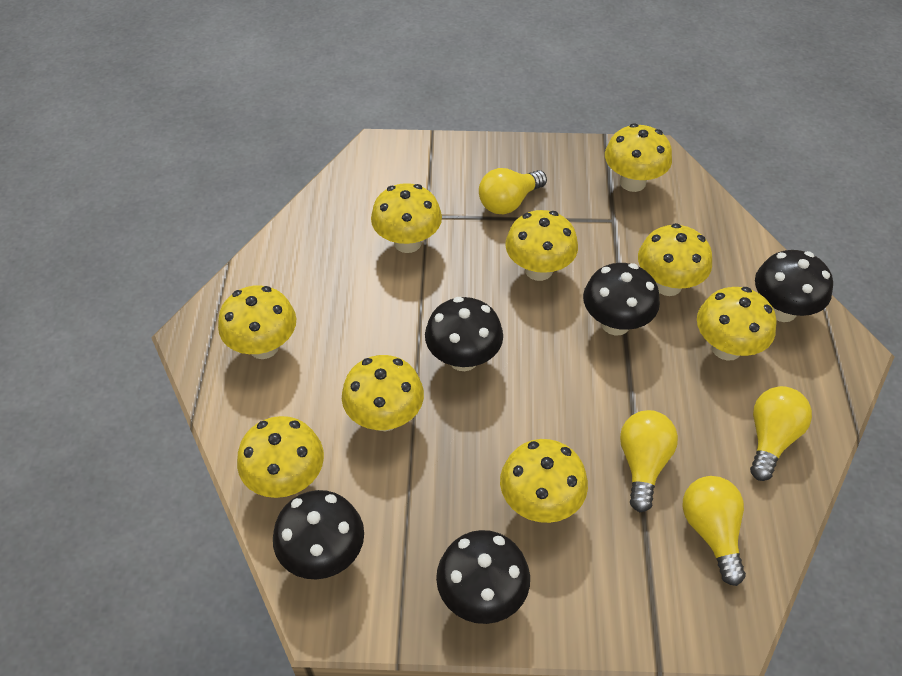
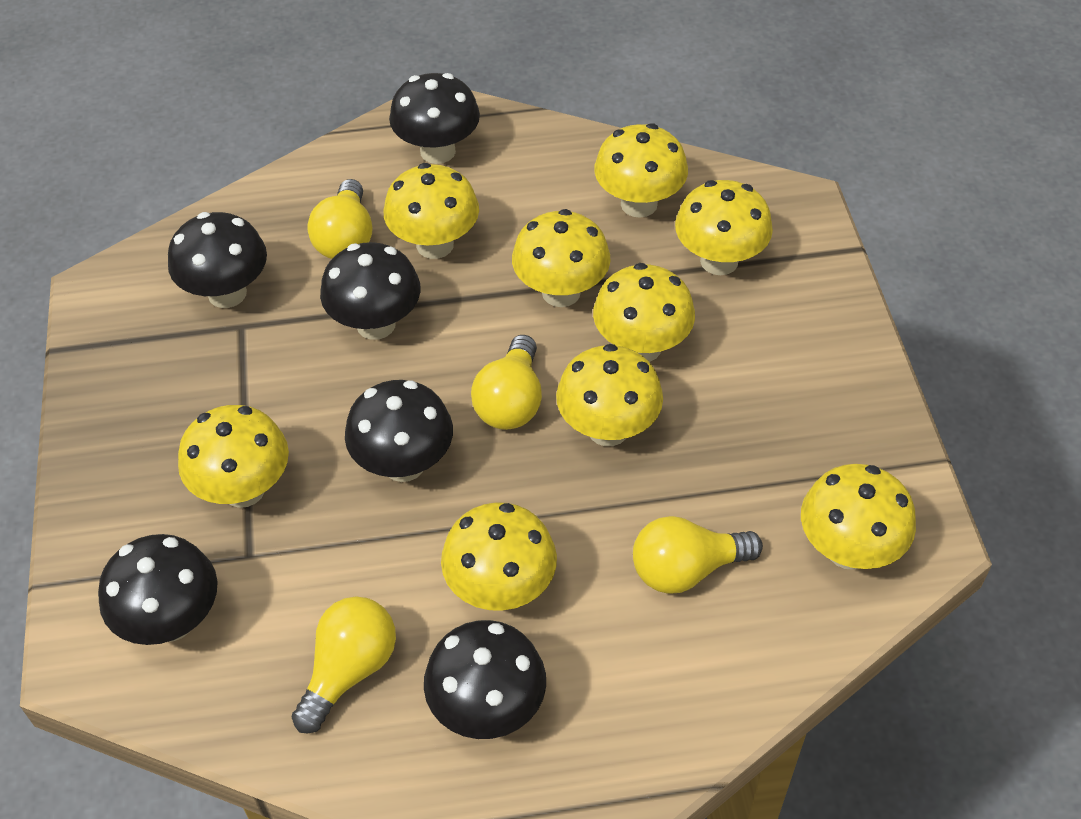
black mushroom: 5 -> 6

